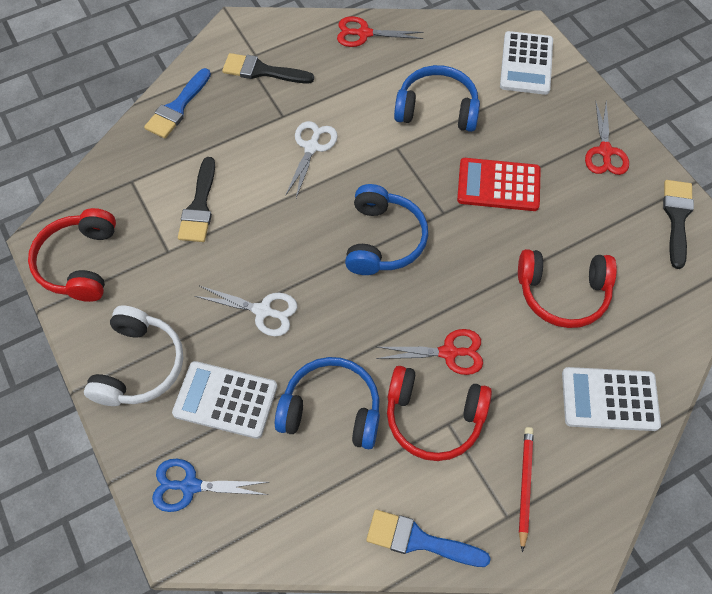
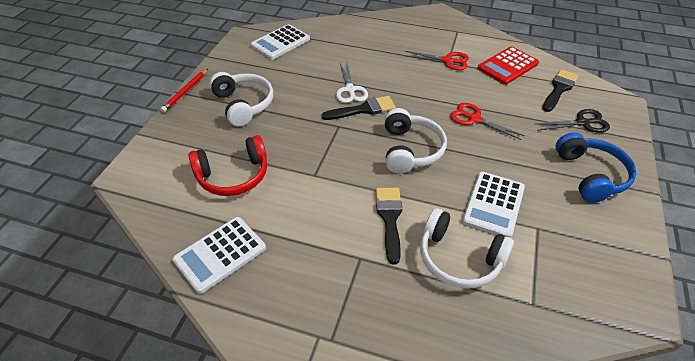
black scissors: 0 -> 1
blue brush: 2 -> 0
blue headphones: 3 -> 1
blue scissors: 1 -> 0
red headphones: 3 -> 1
red scissors: 3 -> 2
white headphones: 1 -> 3
white scissors: 2 -> 1

